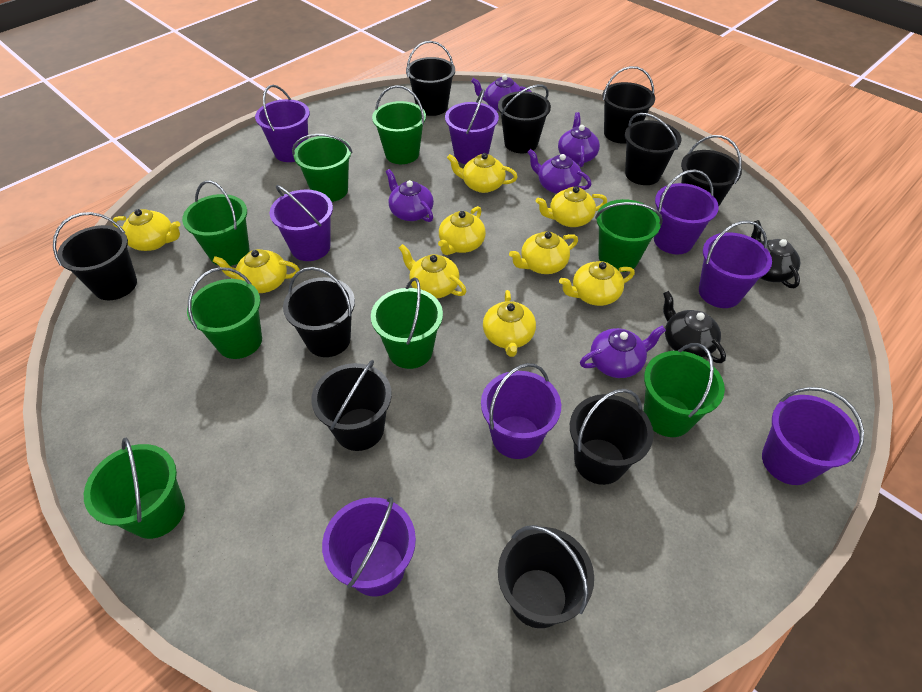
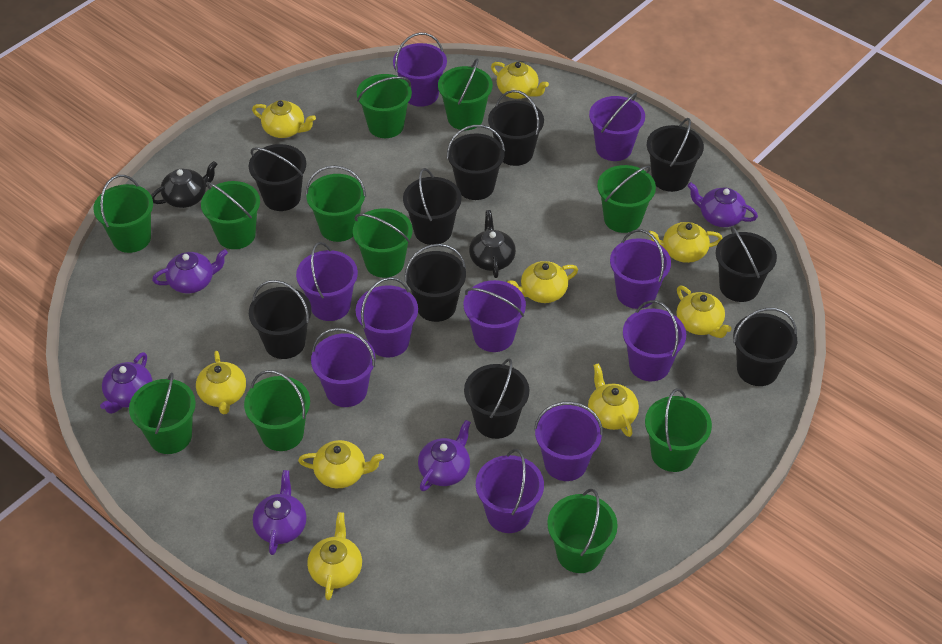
green bucket: 8 -> 11
purple bucket: 8 -> 10

